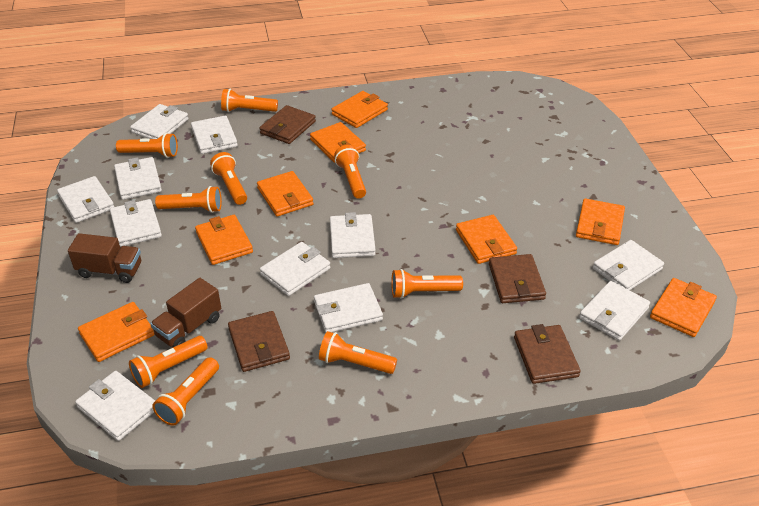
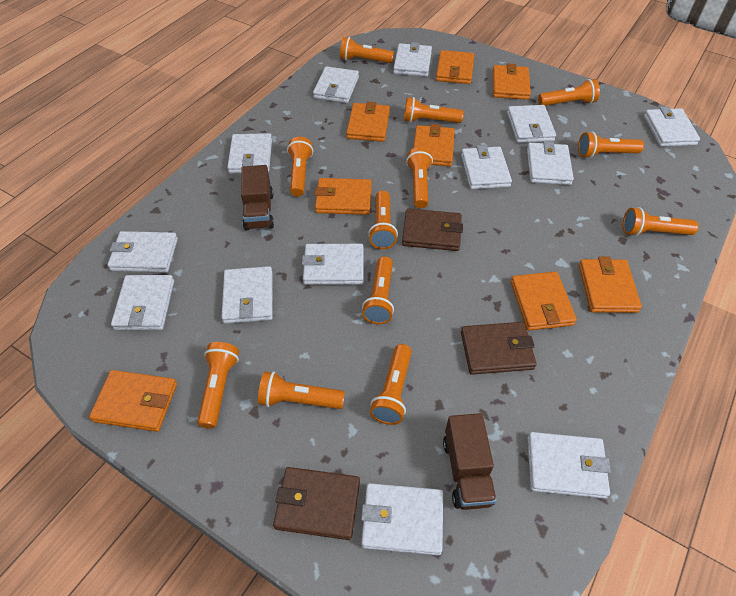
brown wallet: 4 -> 3
orange flashlight: 9 -> 12
white wallet: 11 -> 13

